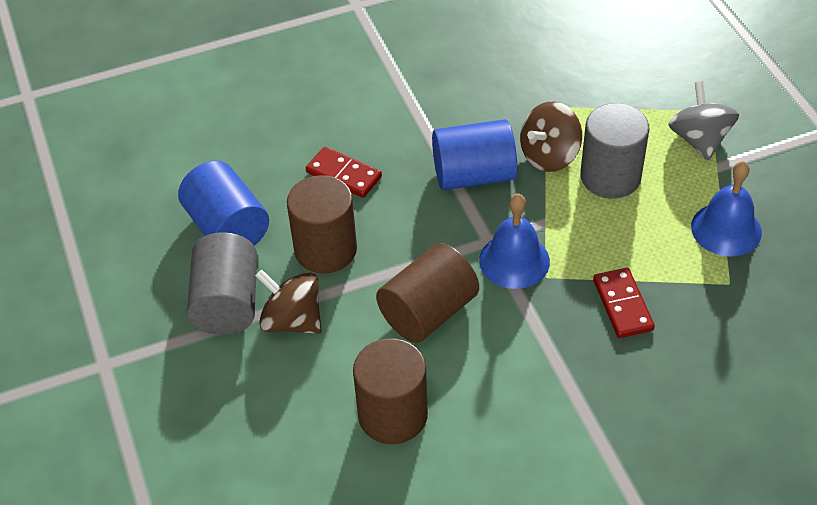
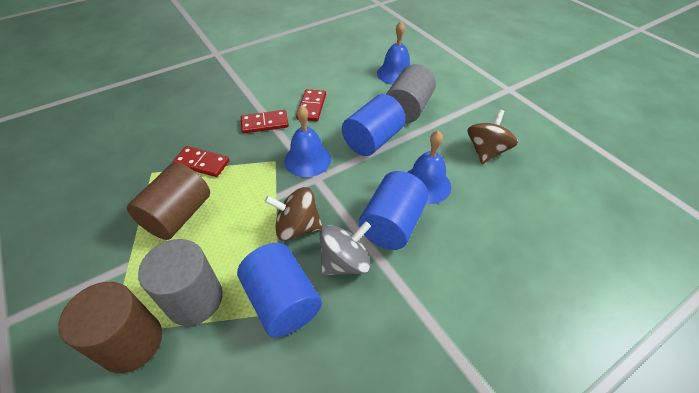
blue bell: 2 -> 3
blue cylinder: 2 -> 3
brown cylinder: 3 -> 2
red domino: 2 -> 3

